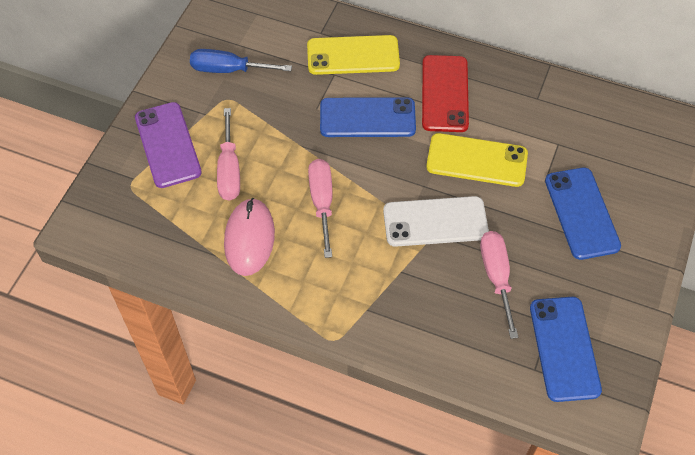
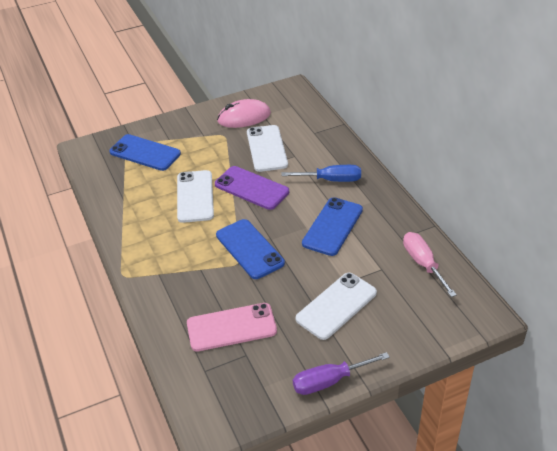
pink phone: 0 -> 1
pink screwdriver: 3 -> 1
purple screwdriver: 0 -> 1
red phone: 1 -> 0
white phone: 1 -> 3
yellow phone: 2 -> 0

